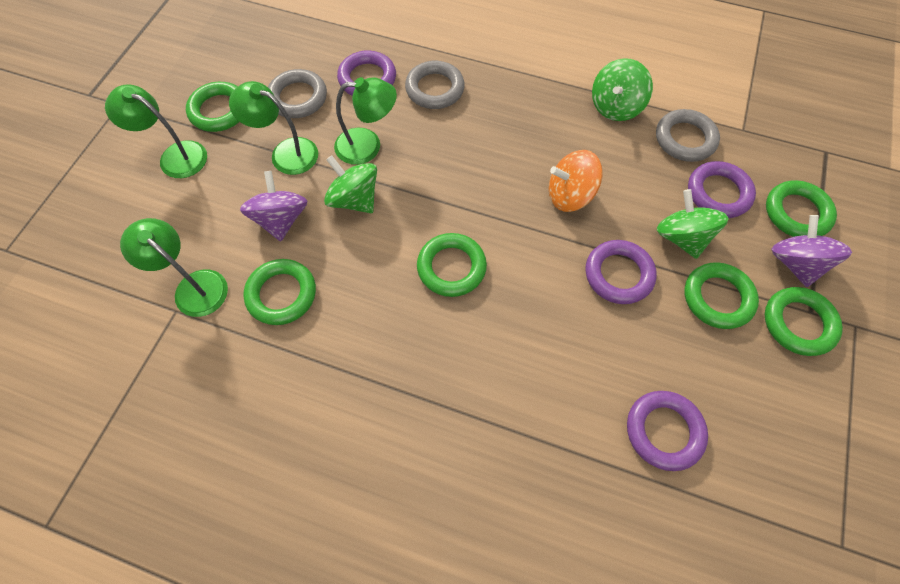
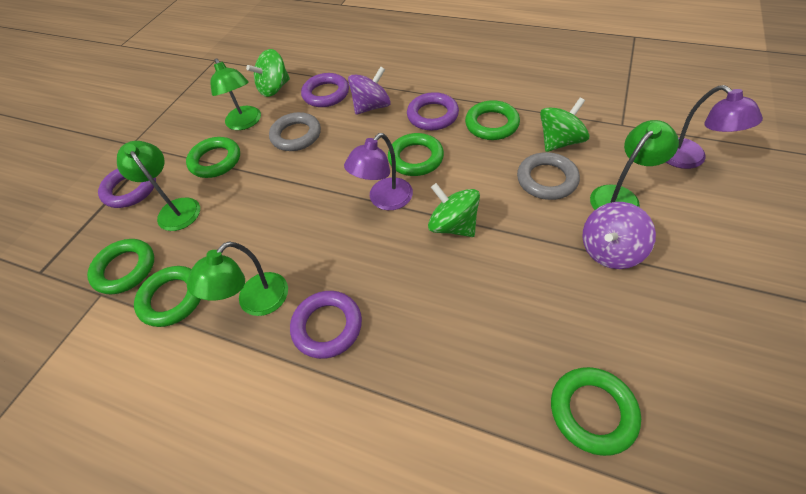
grey ring: 3 -> 2
orange spinning top: 1 -> 0
purple lamp: 0 -> 2

